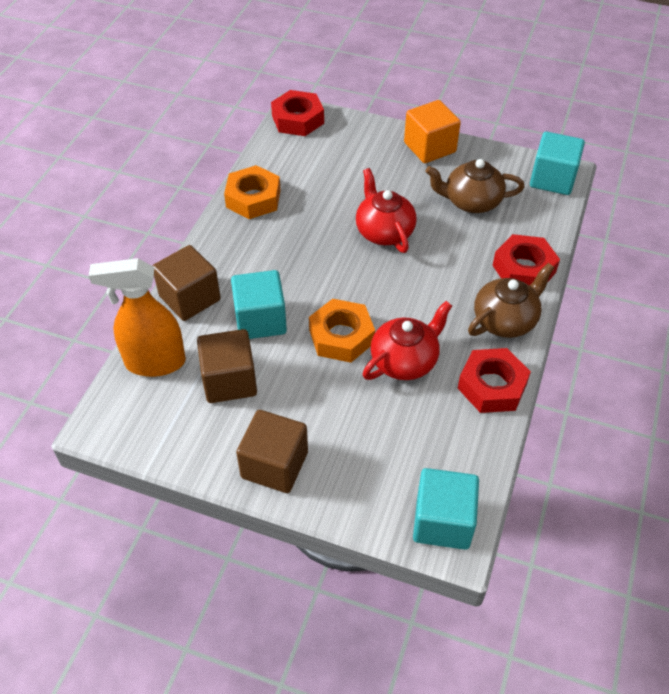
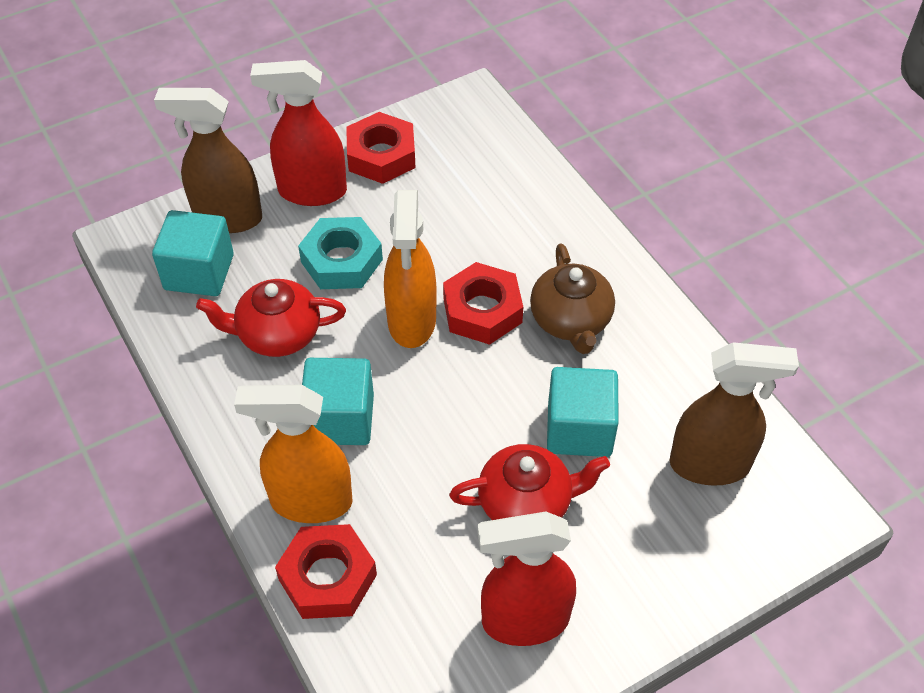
brown cube: 3 -> 0
brown spray bottle: 0 -> 2
brown teapot: 2 -> 1
orange cube: 1 -> 0
orange nut: 2 -> 0
orange spray bottle: 1 -> 2
red spray bottle: 0 -> 2
turquoise nut: 0 -> 1

